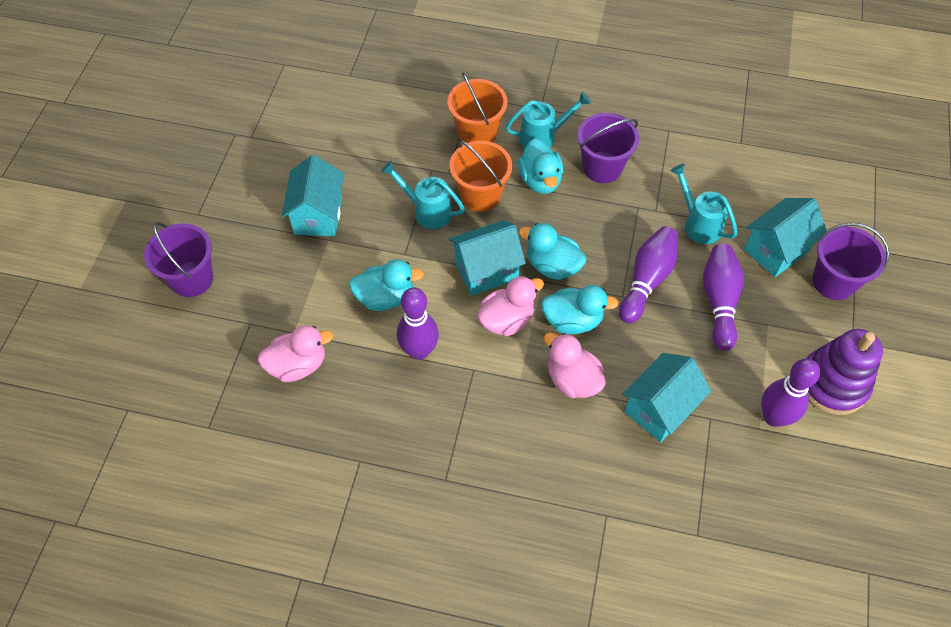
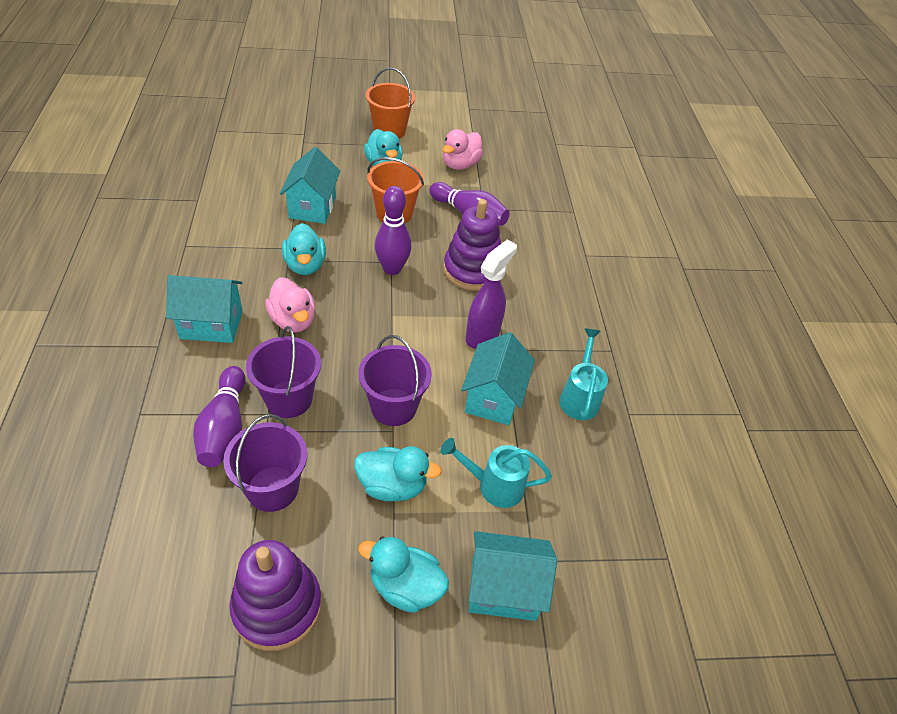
pink duck: 3 -> 2
purple bowling pin: 4 -> 3
purple spray bottle: 0 -> 1
purple stacking toy: 1 -> 2
turquoise watering can: 3 -> 2

